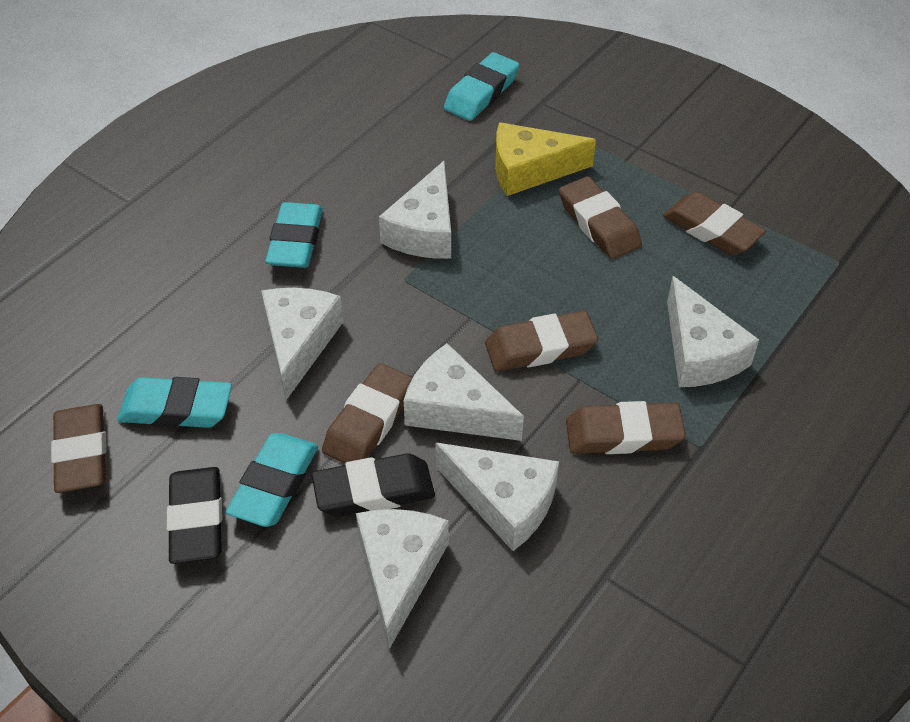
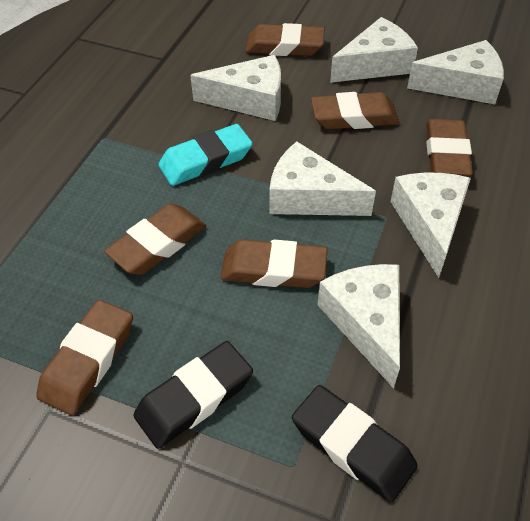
turquoise eraser: 4 -> 1
yellow cheese: 1 -> 0

